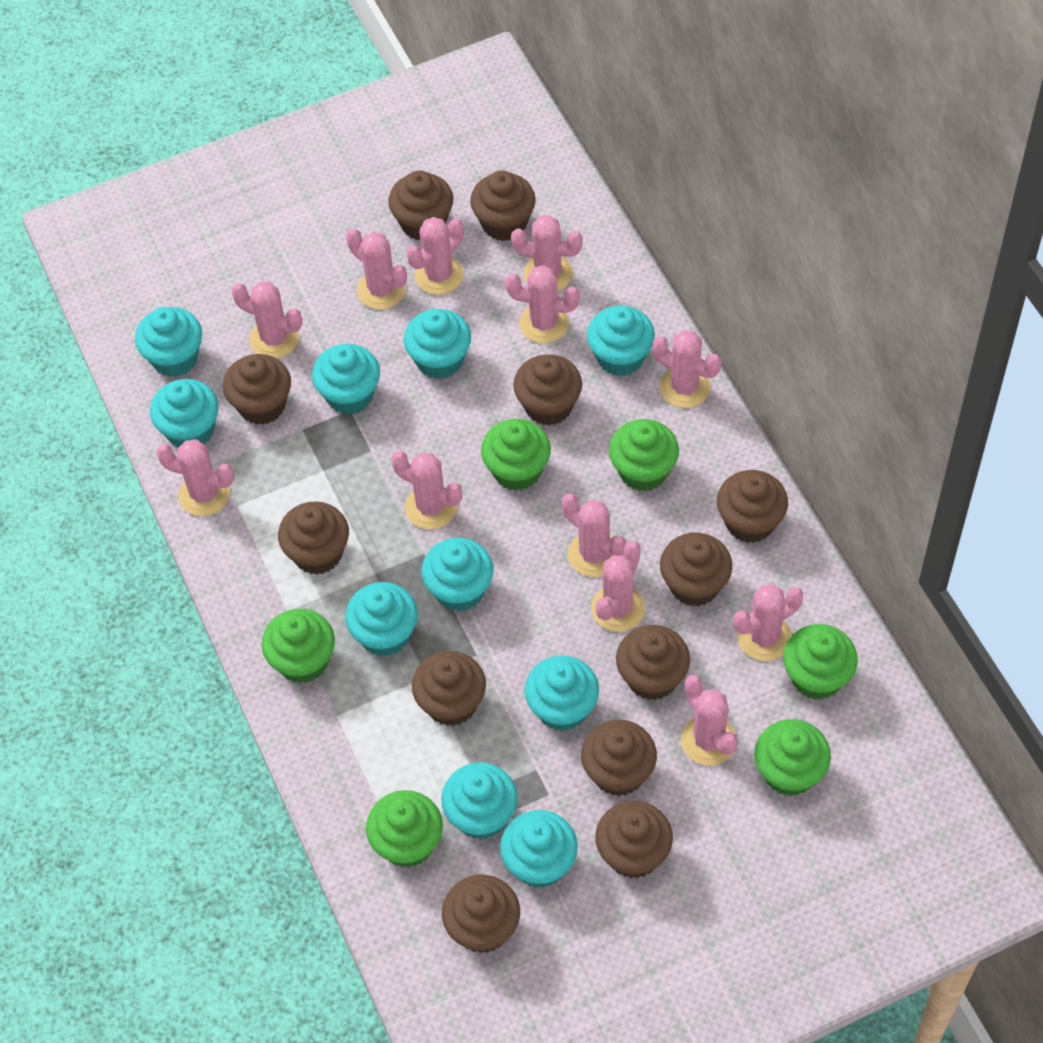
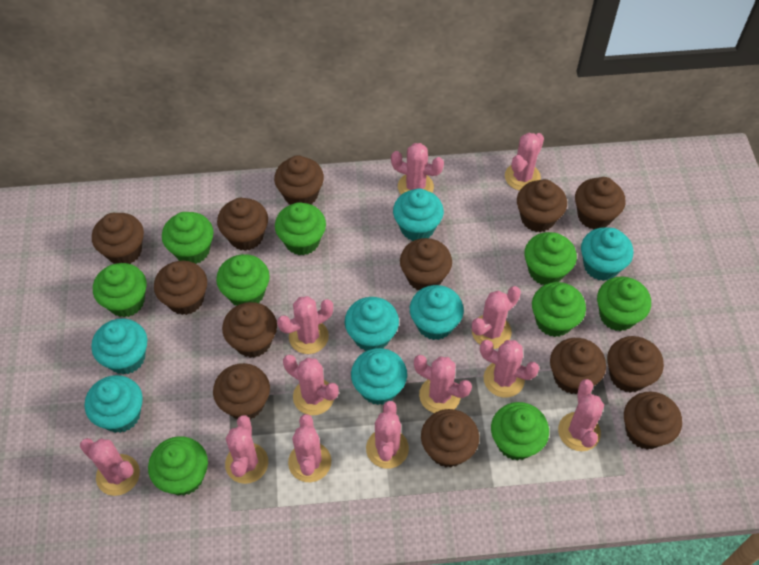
brown cupcake: 12 -> 13
green cupcake: 6 -> 9
turquoise cupcake: 10 -> 7

